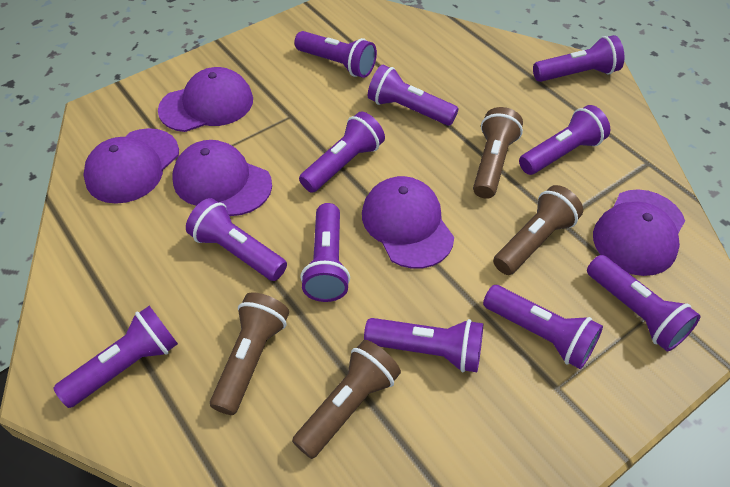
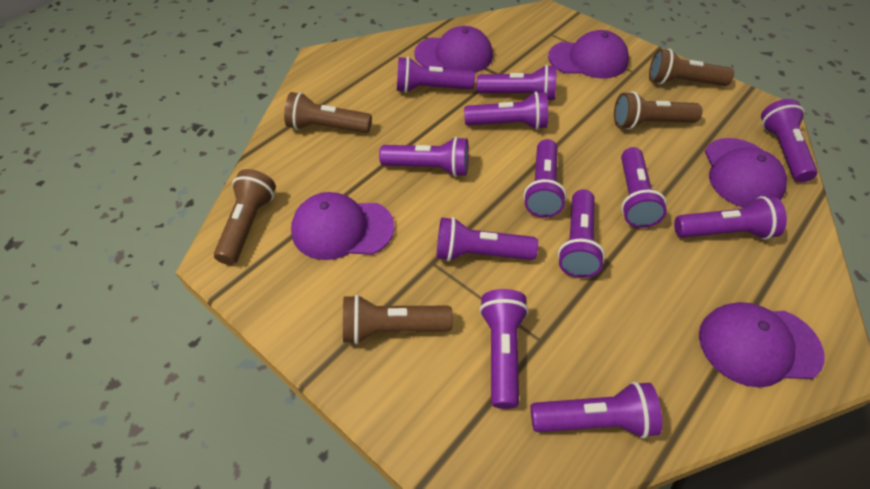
brown flashlight: 4 -> 5
purple flashlight: 11 -> 12

